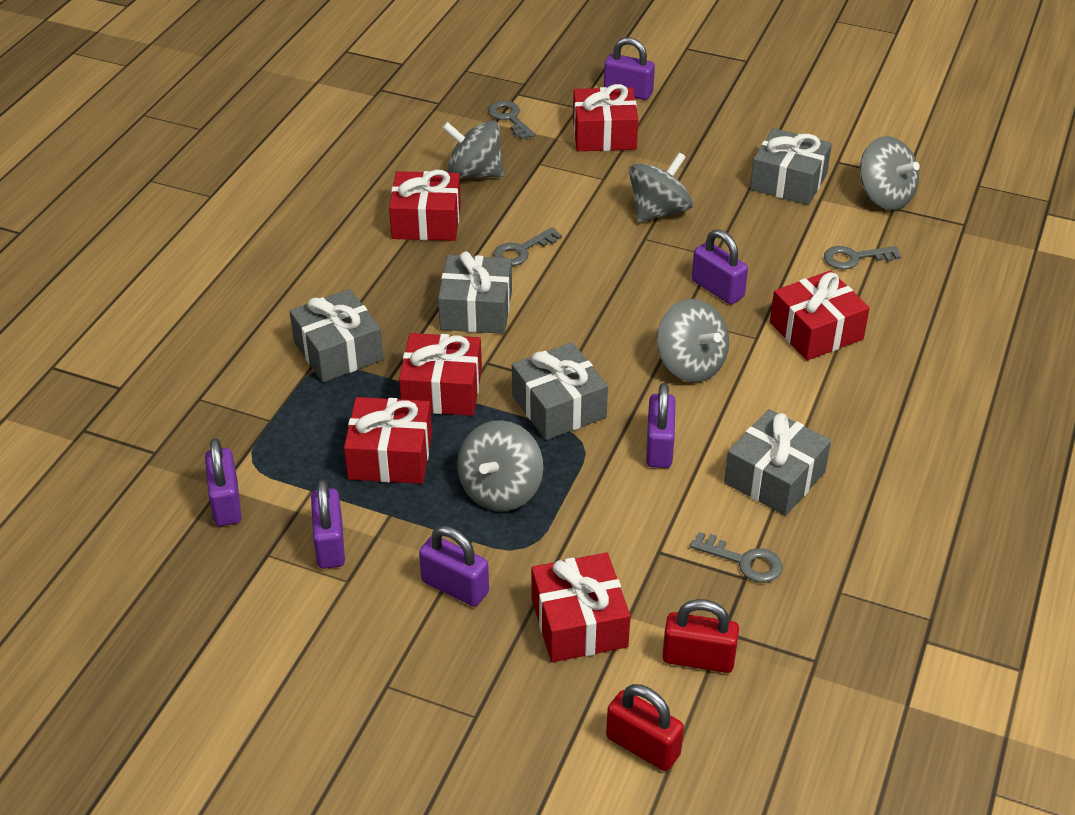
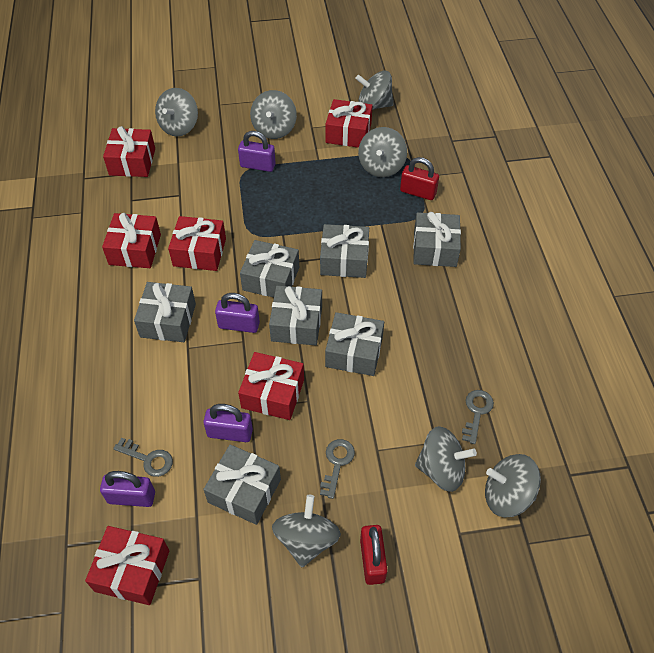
grey gift: 5 -> 7
grey key: 4 -> 3
grey spinning top: 5 -> 7
purple padlock: 6 -> 4

